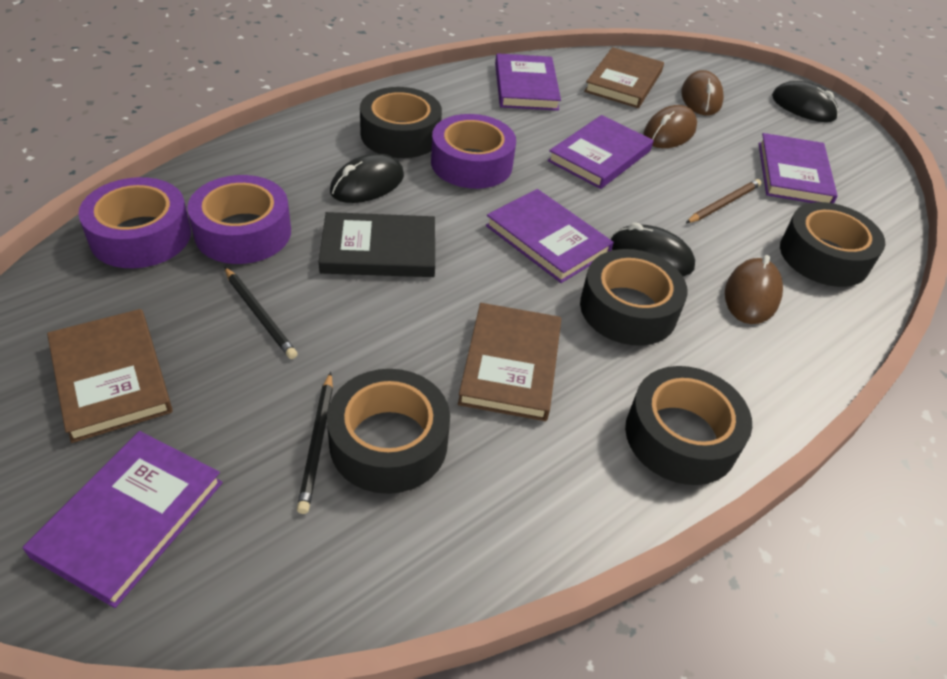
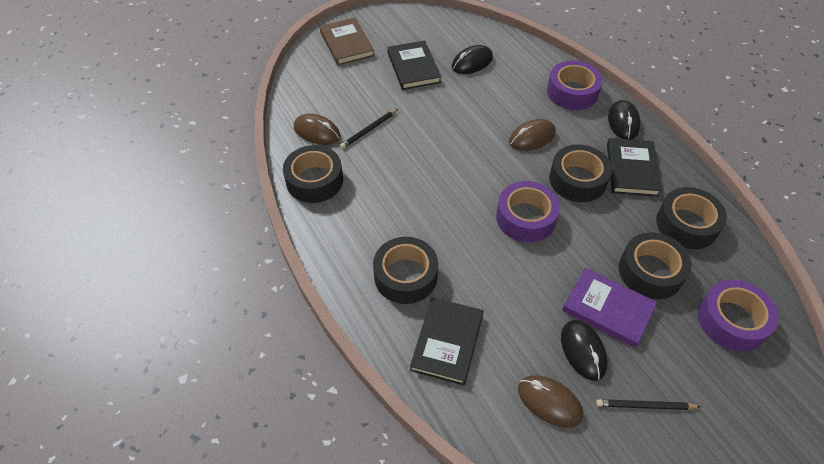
black book: 1 -> 3
brown book: 3 -> 1
brown pencil: 1 -> 0
purple book: 5 -> 1

